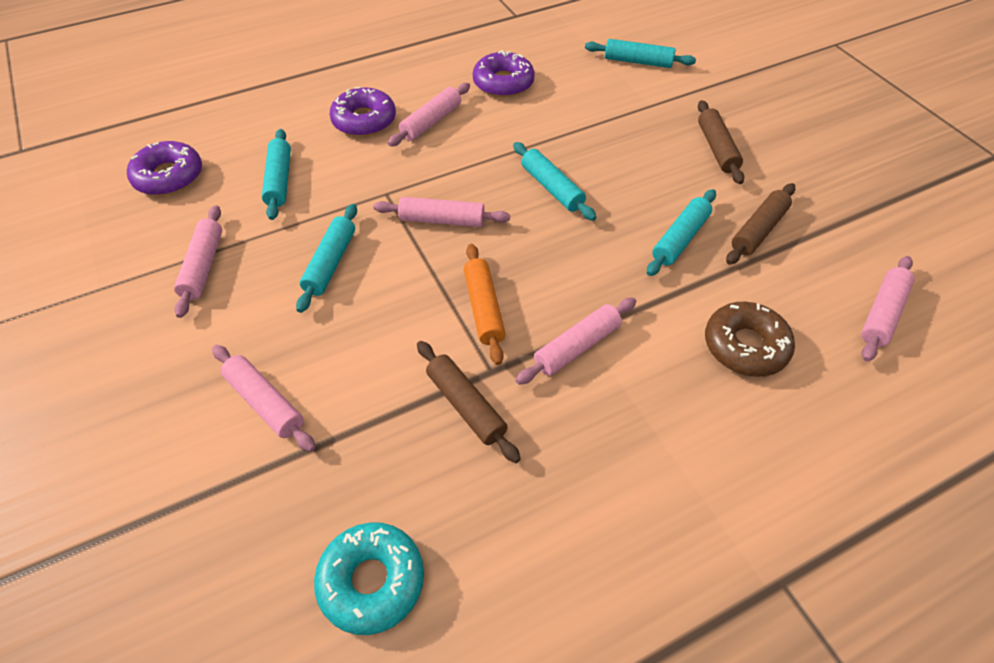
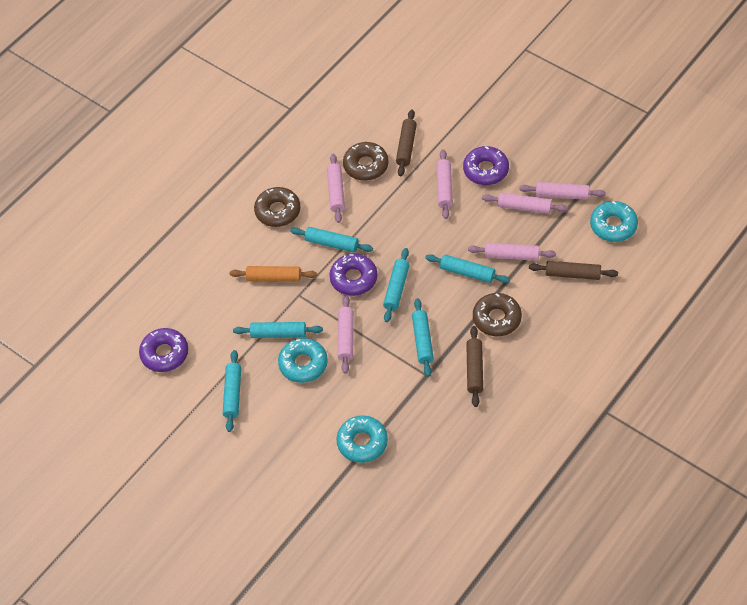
brown donut: 1 -> 3
turquoise donut: 1 -> 3
turquoise rolling pin: 5 -> 6

